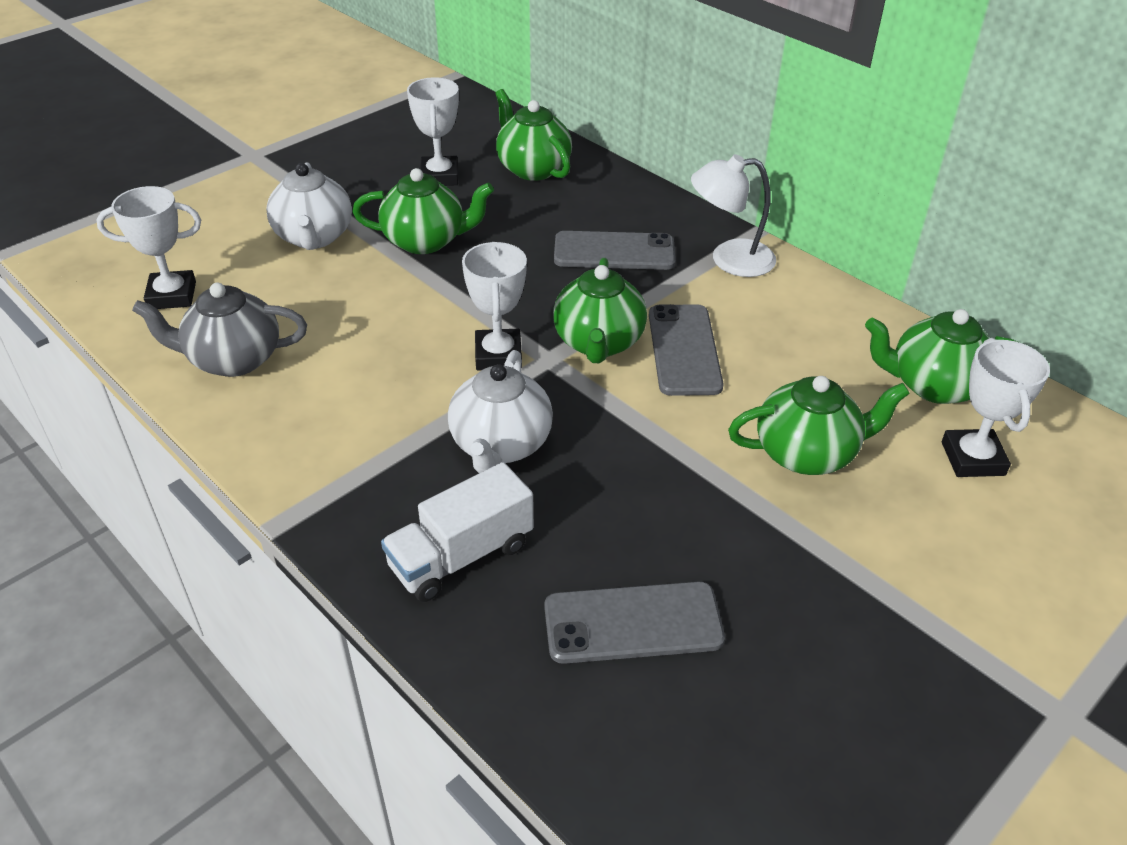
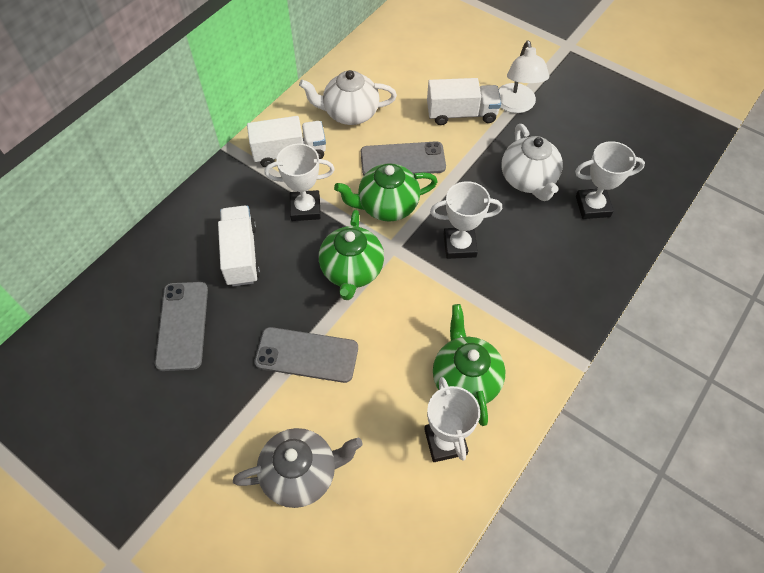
green teapot: 5 -> 3
white truck: 1 -> 3

